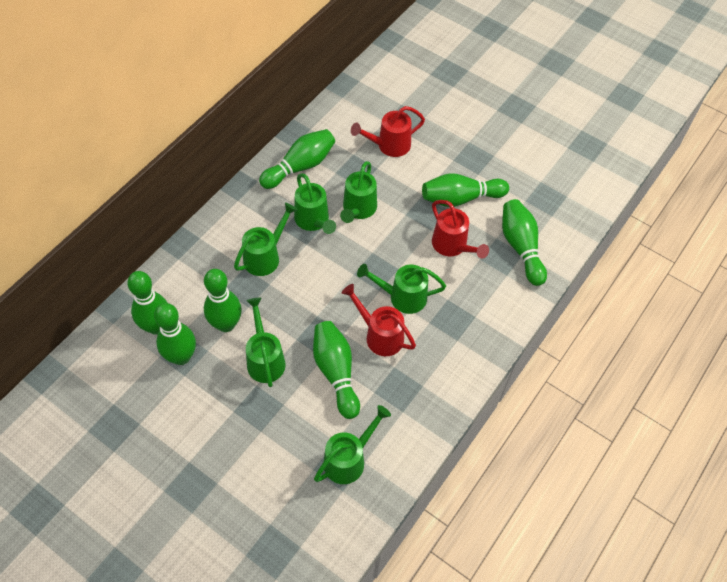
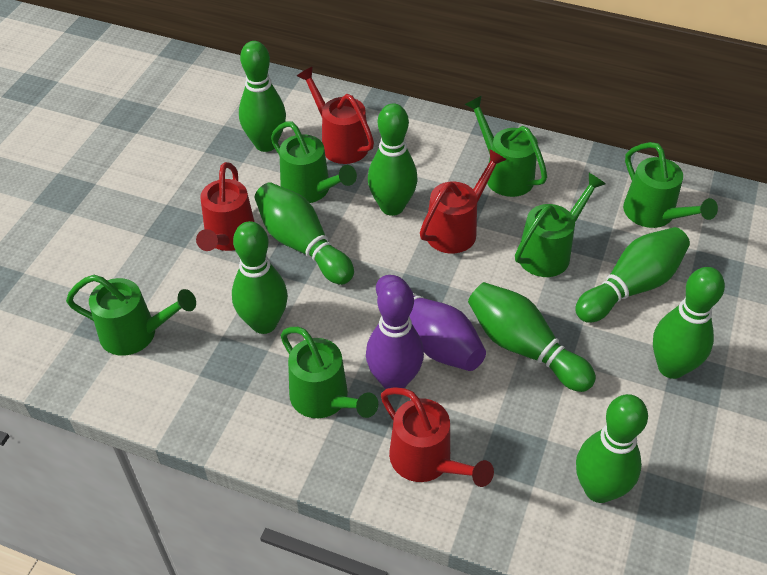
green bowling pin: 7 -> 8
purple bowling pin: 0 -> 2
red watering can: 3 -> 4

